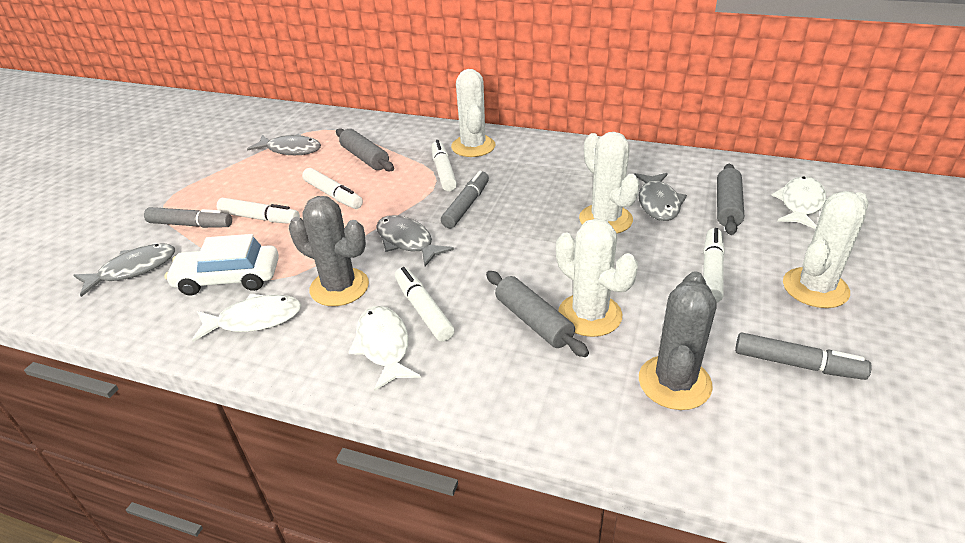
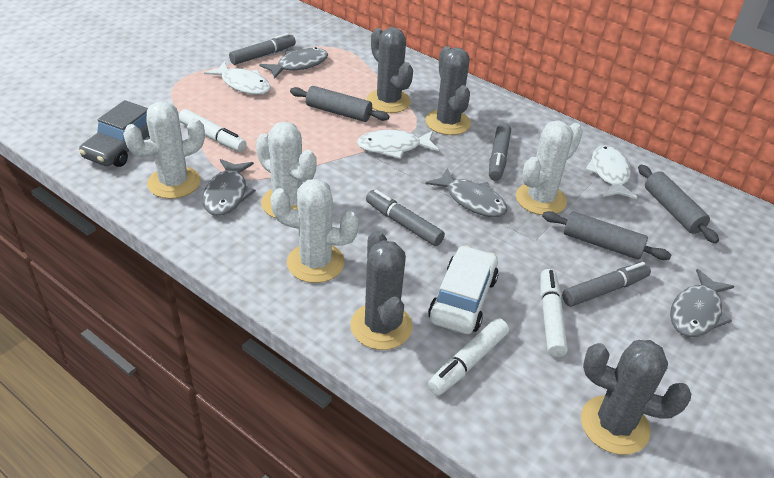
grey cactus: 2 -> 4
grey car: 0 -> 1
grey marker: 3 -> 4
white marker: 5 -> 3

